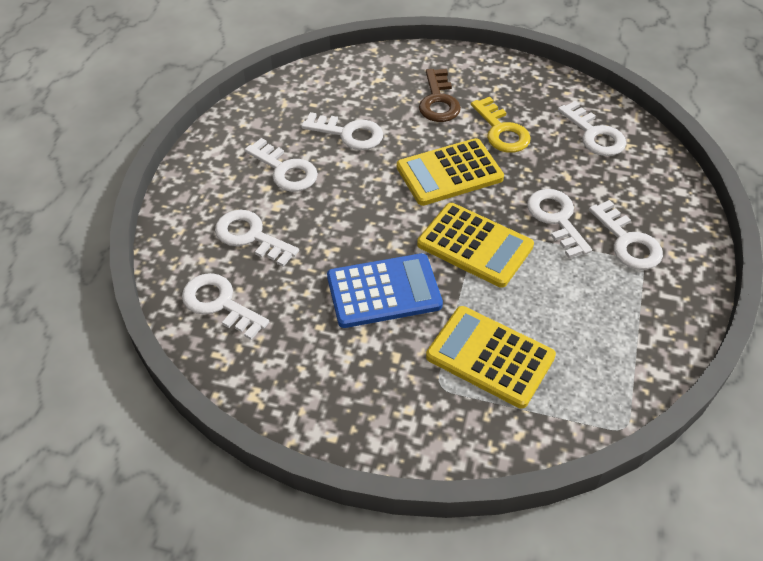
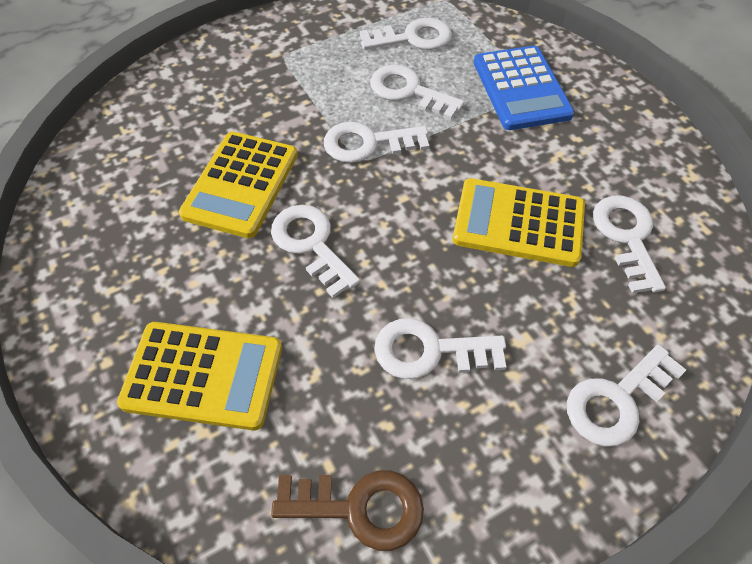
yellow key: 1 -> 0

